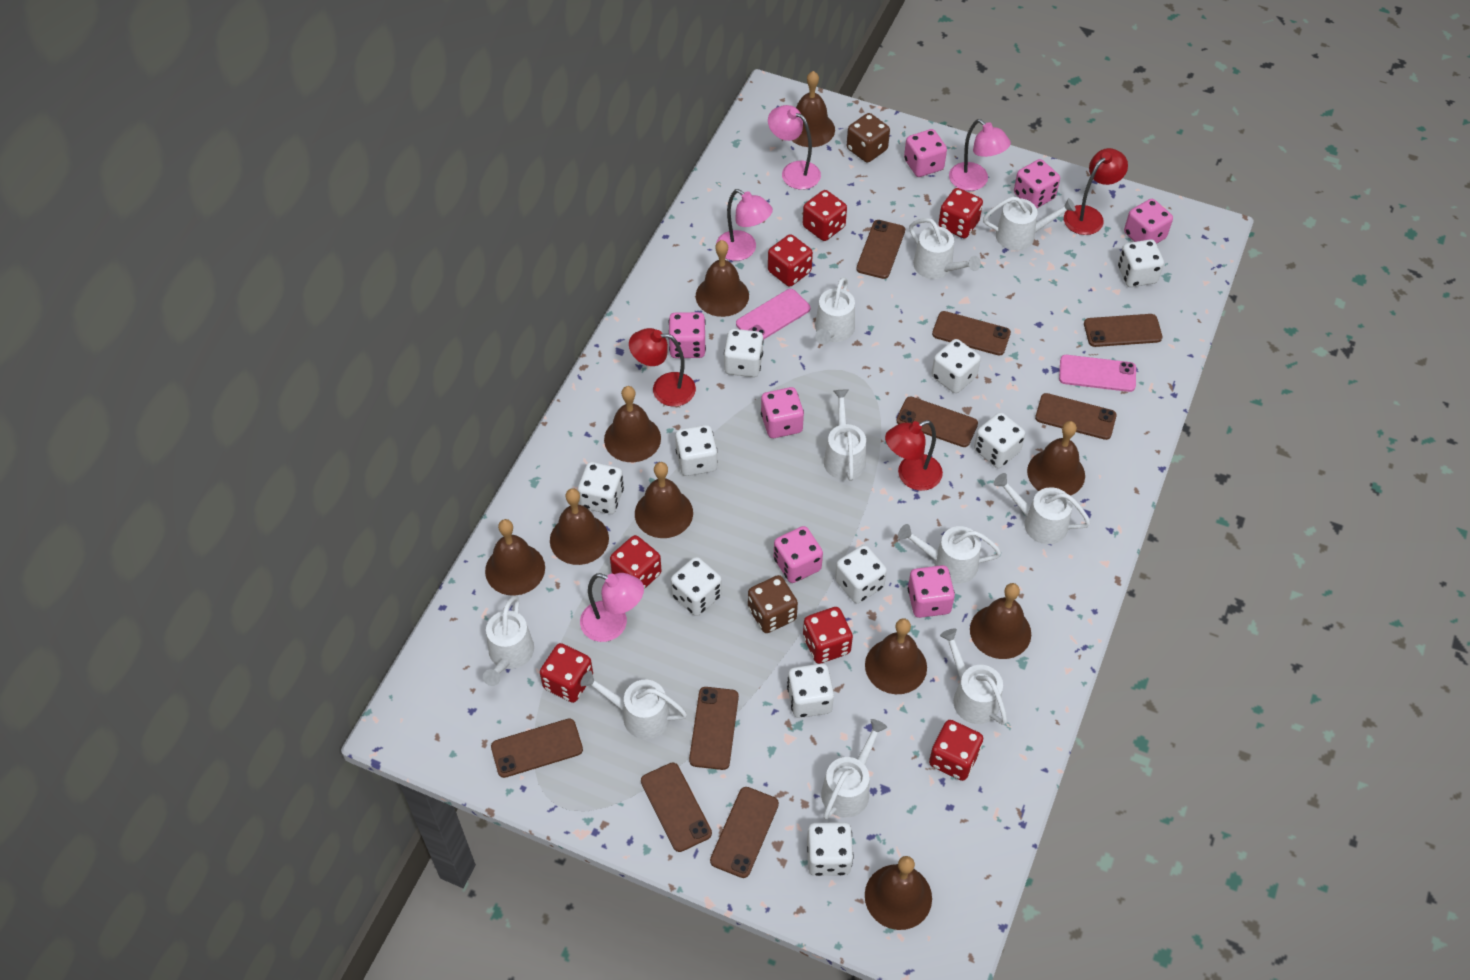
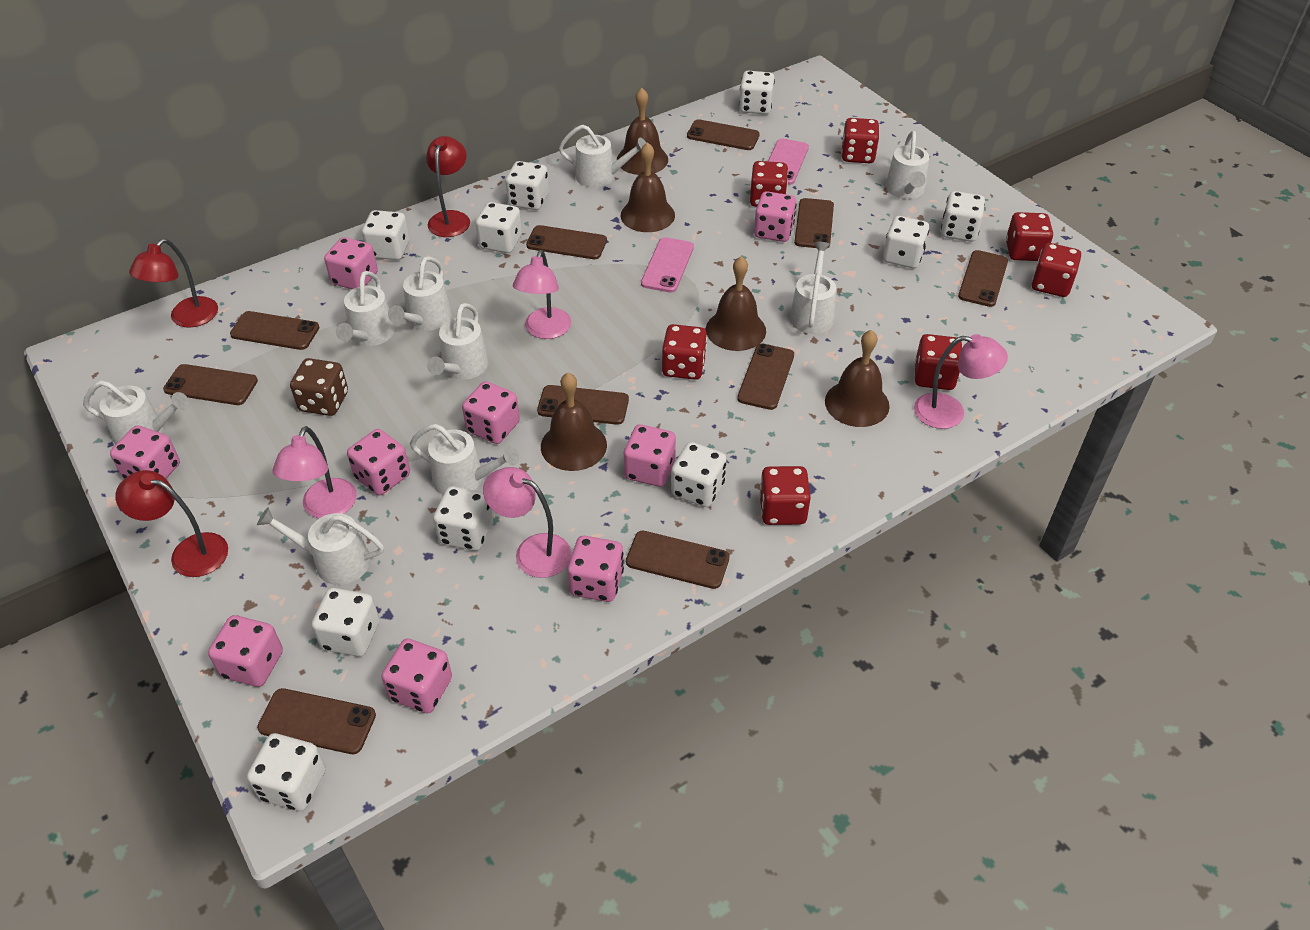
brown bell: 10 -> 5
brown dice: 2 -> 1
brown phone: 9 -> 10
pink dice: 7 -> 9
white watering can: 10 -> 9

